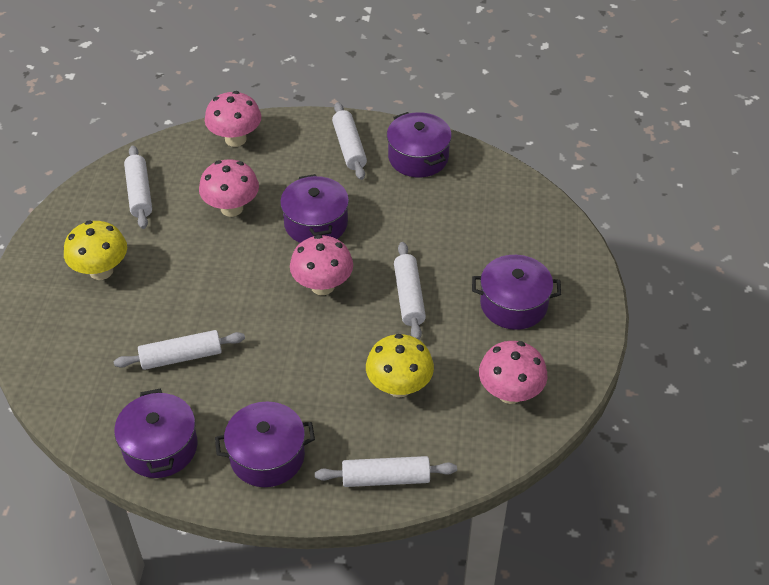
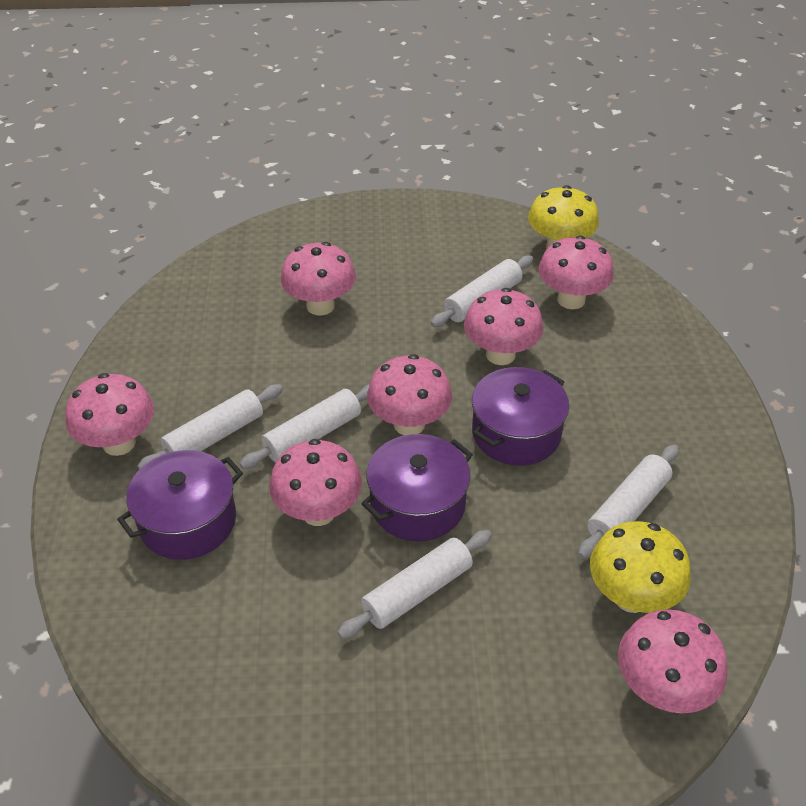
pink mushroom: 4 -> 7
purple pot: 5 -> 3

